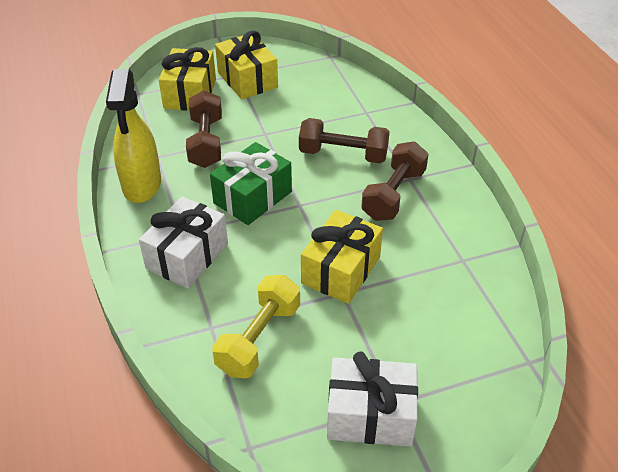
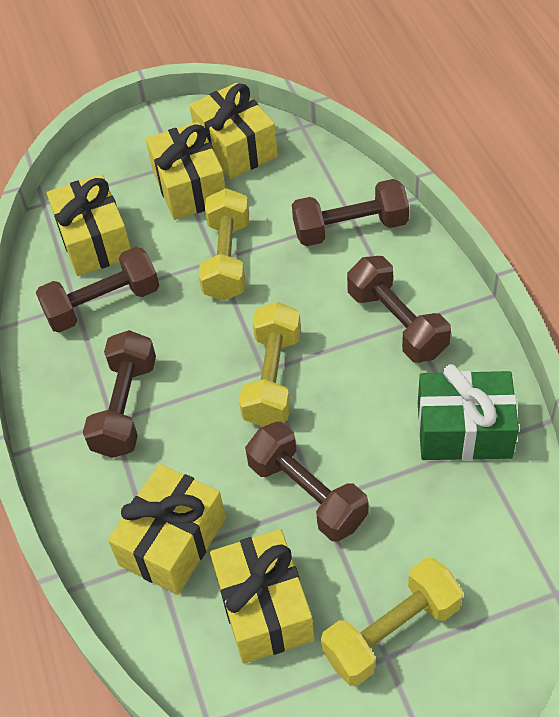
brown dumbbell: 3 -> 5
white gift: 2 -> 0
yellow dumbbell: 1 -> 3
yellow gift: 3 -> 5
yellow spray bottle: 1 -> 0

